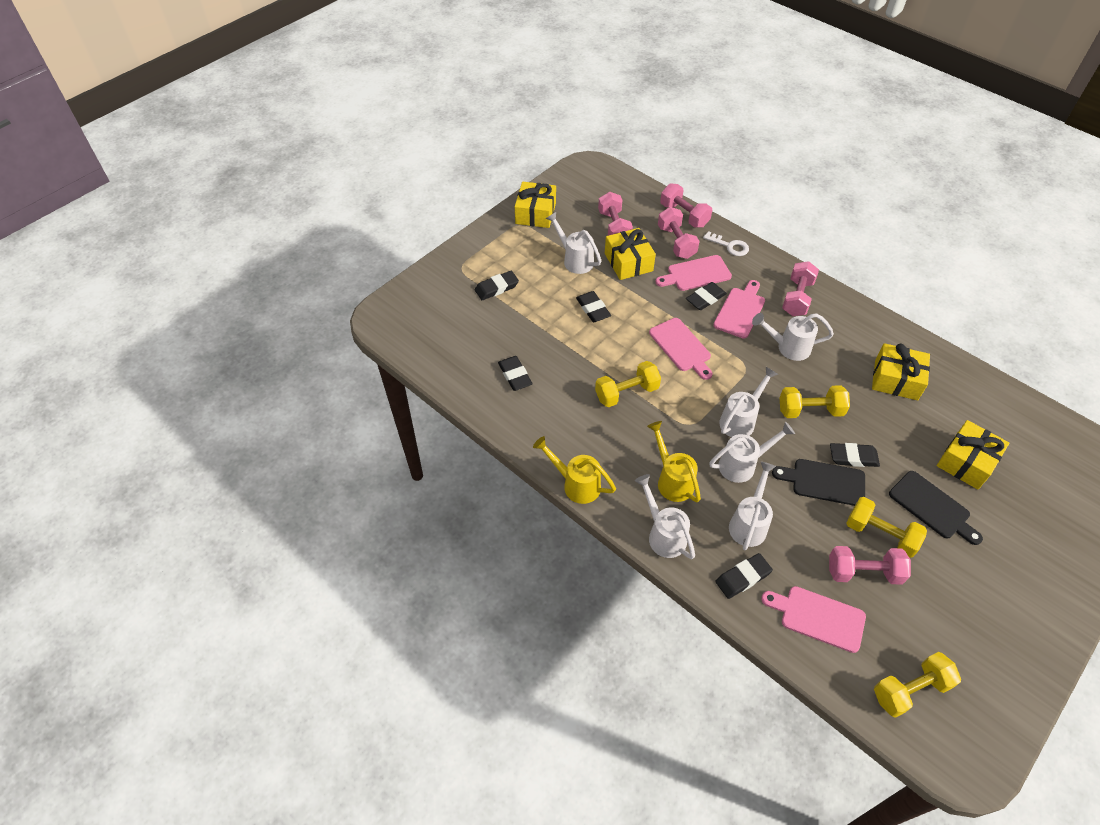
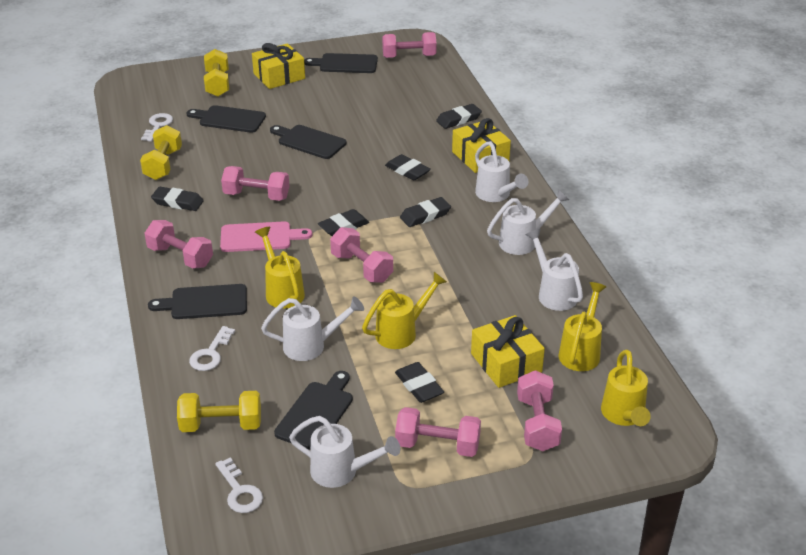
black cutting board: 2 -> 5
pink cutting board: 4 -> 1
pink dumbbell: 5 -> 6
white key: 1 -> 3
white watering can: 6 -> 5
yellow dumbbell: 4 -> 3
yellow gift: 4 -> 3
yellow watering can: 2 -> 4

